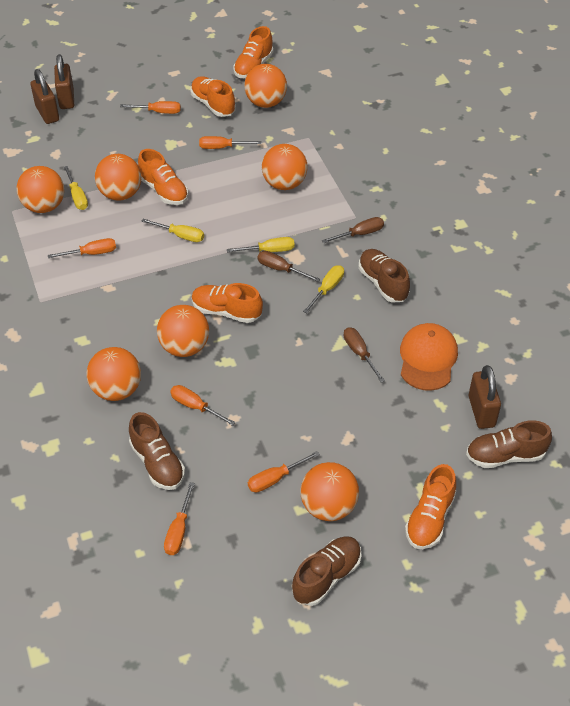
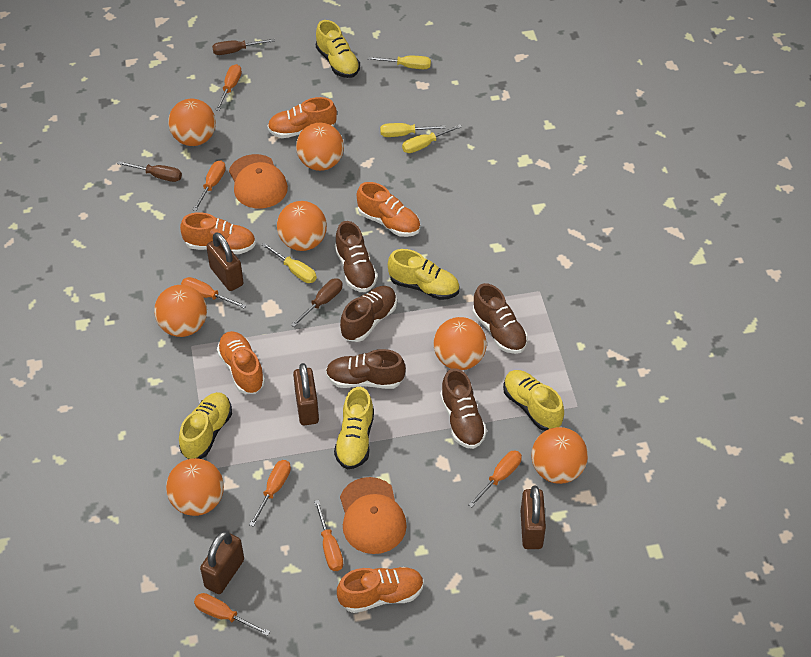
brown padlock: 3 -> 4
brown shoe: 4 -> 5
orange cap: 1 -> 2
orange screwdriver: 6 -> 7
yellow shoe: 0 -> 5

